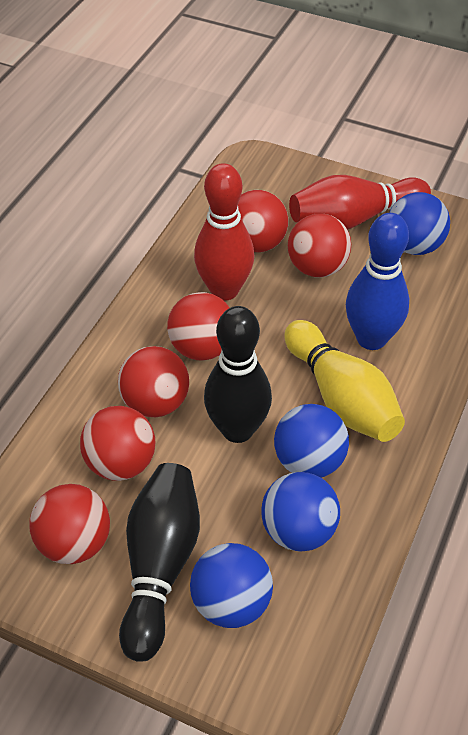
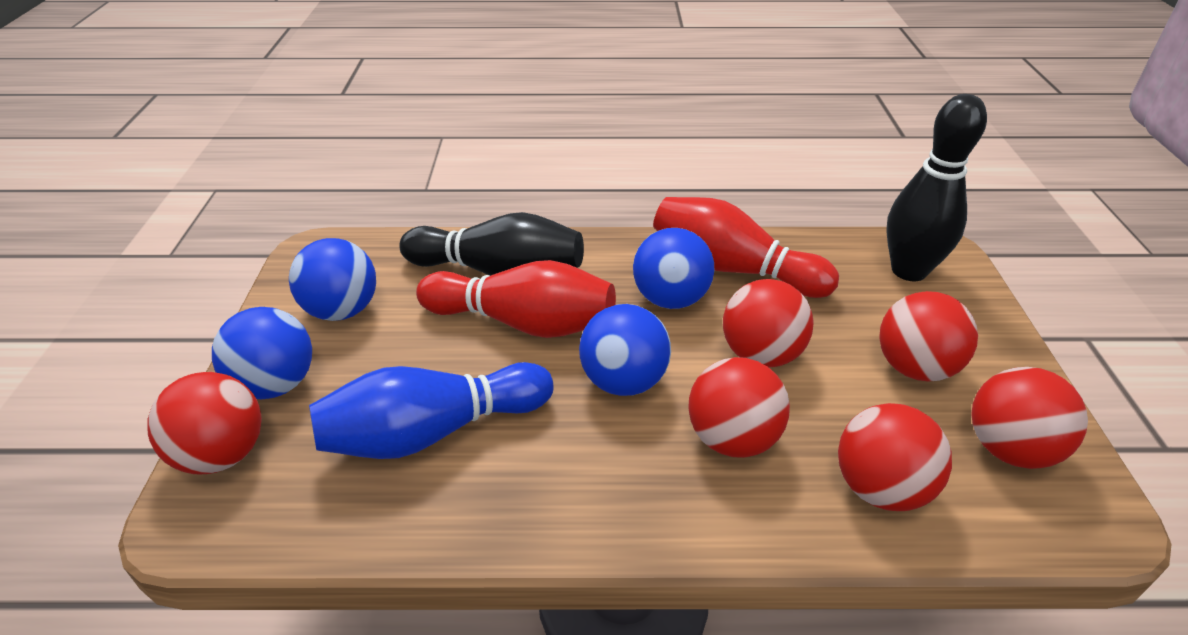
yellow bowling pin: 1 -> 0

